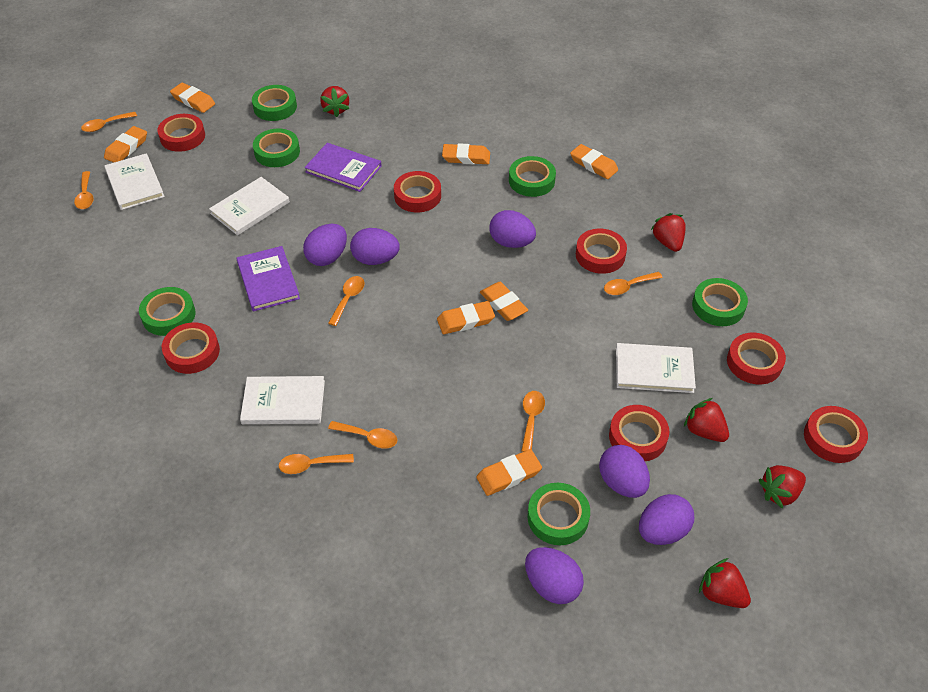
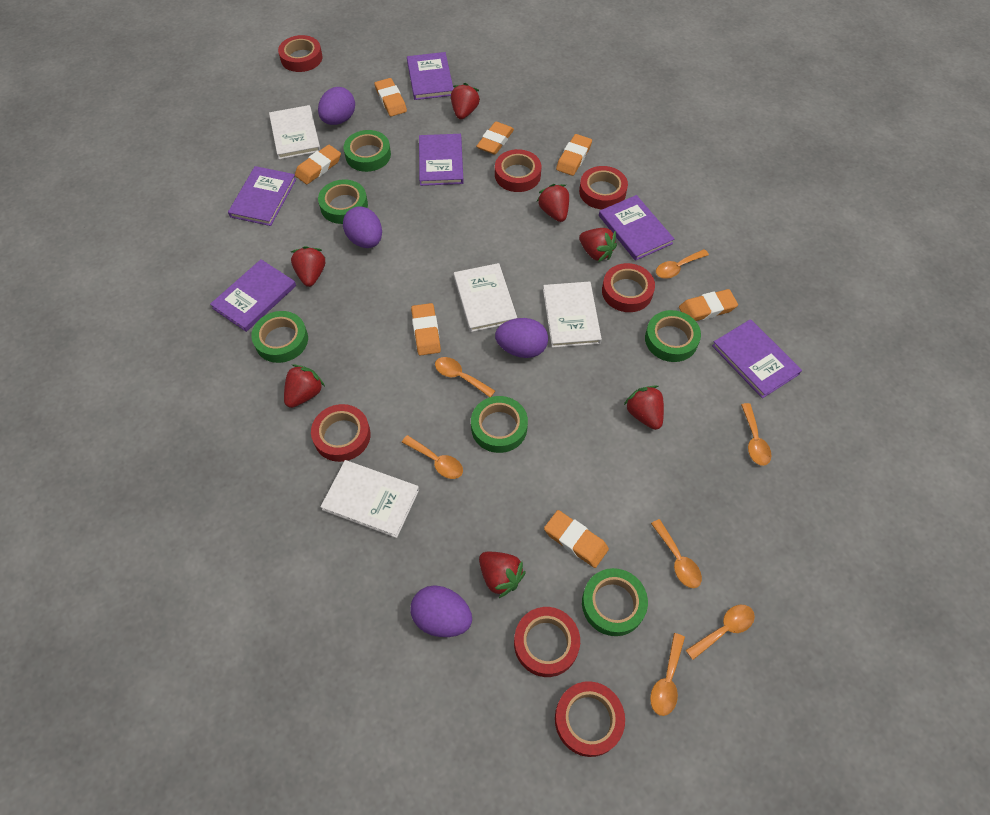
purple book: 2 -> 6
purple egg: 6 -> 4
red strawberry: 5 -> 7

